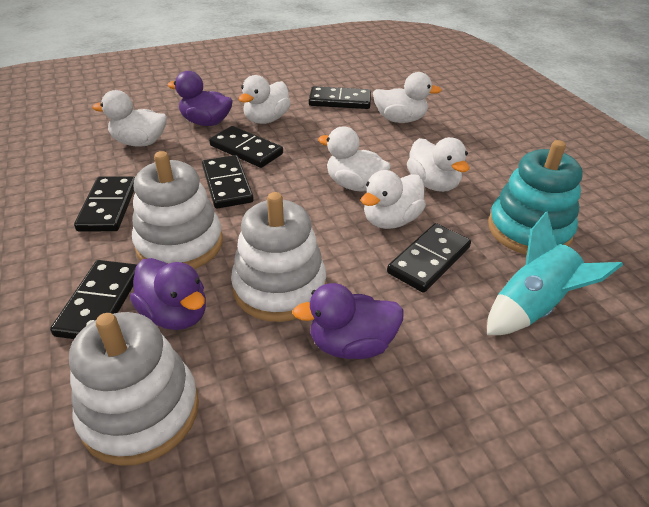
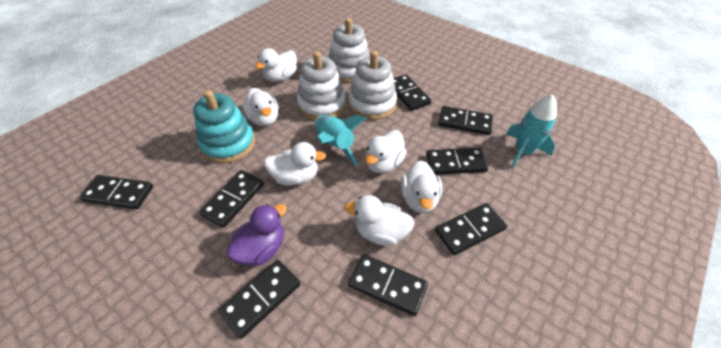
black domino: 6 -> 8
purple duck: 3 -> 1
turquoise rocket: 1 -> 2

